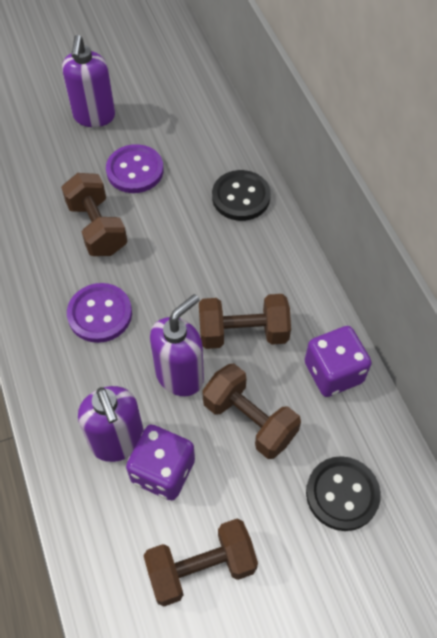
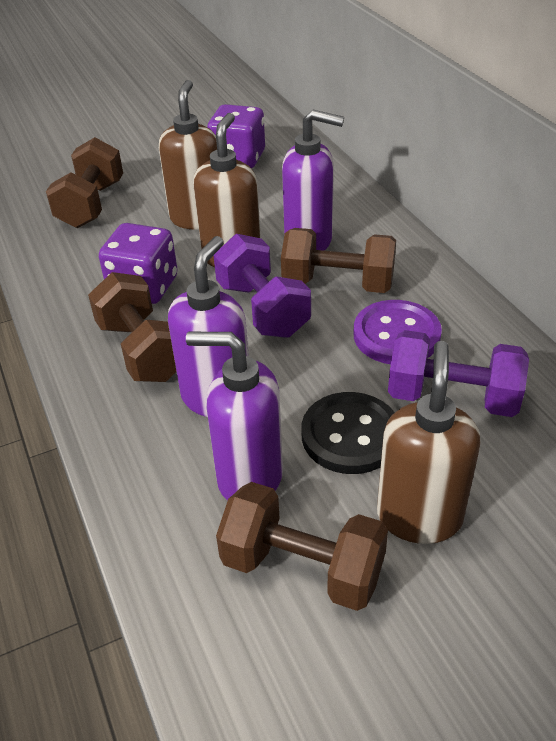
black button: 2 -> 1
brown soap dispenser: 0 -> 3
purple button: 2 -> 1
purple dumbbell: 0 -> 2

